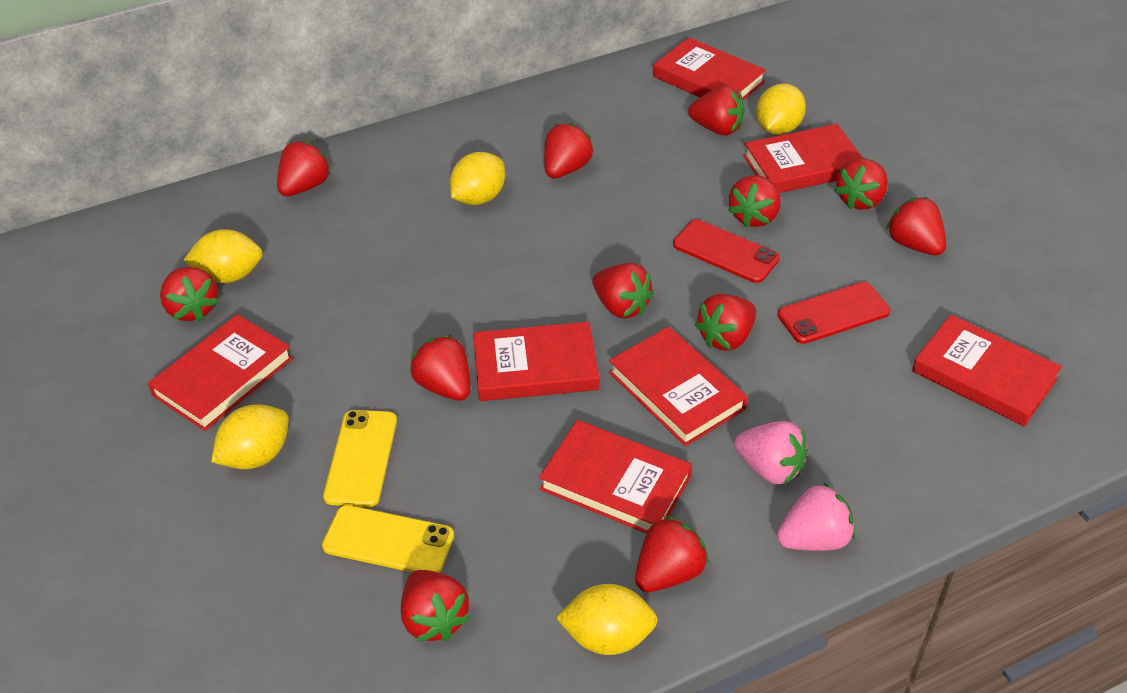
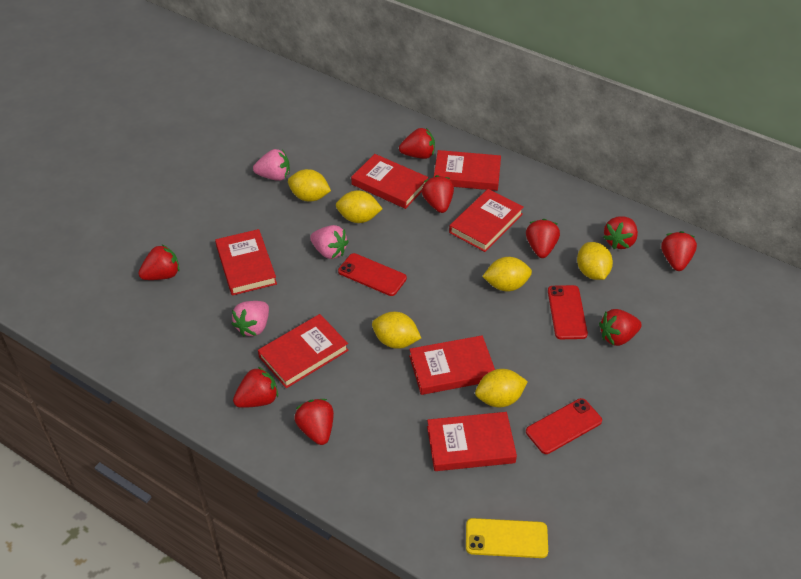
pink strawberry: 2 -> 3
red phone: 2 -> 3
red strawberry: 12 -> 9
yellow lemon: 5 -> 6
yellow phone: 2 -> 1

